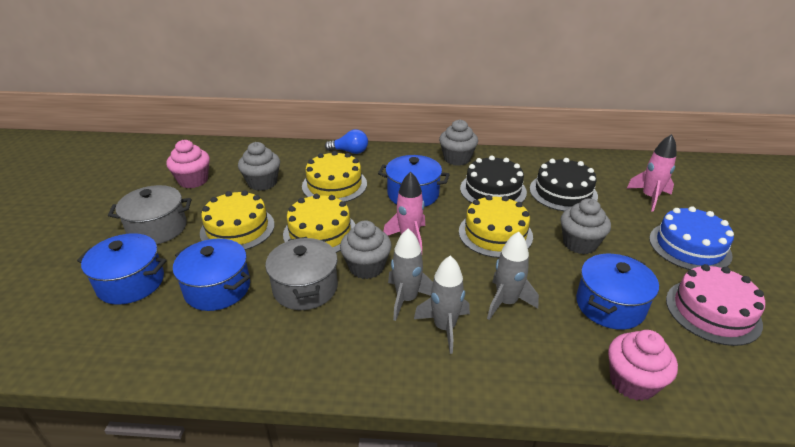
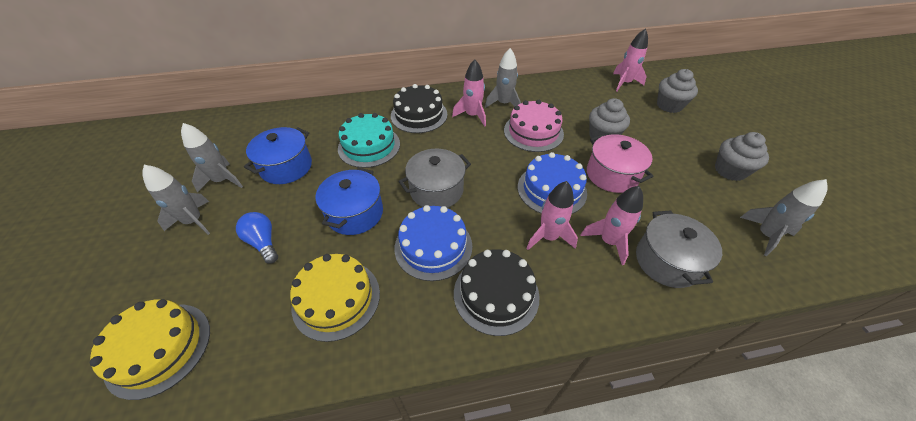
blue cake: 1 -> 2
blue pot: 4 -> 2
grey cupcake: 4 -> 3
grey rocket: 3 -> 4
pink cupcake: 2 -> 0
pink pot: 0 -> 1
pink rocket: 2 -> 4
turquoise cake: 0 -> 1
yellow cake: 4 -> 2

